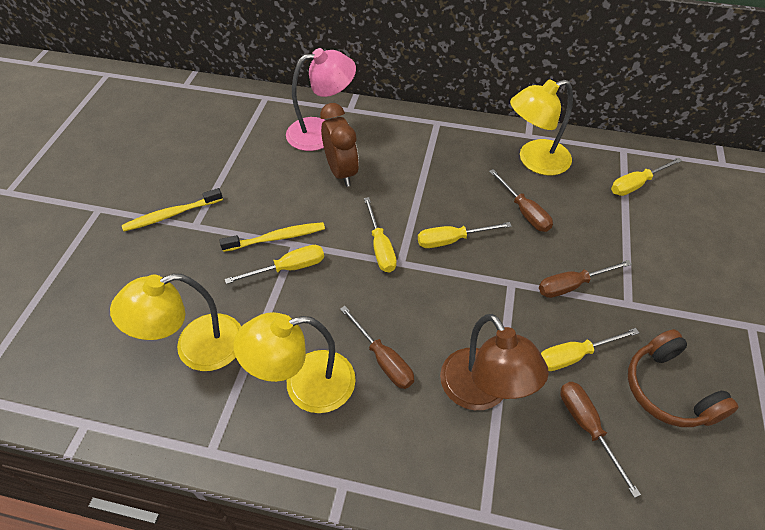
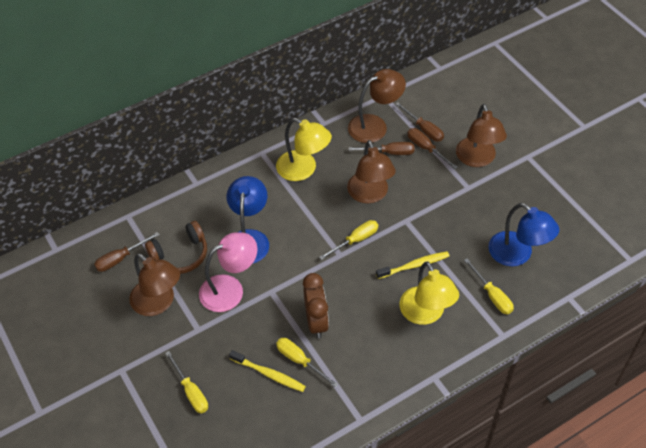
blue lamp: 0 -> 2
brown lamp: 1 -> 4
yellow lamp: 3 -> 2
yellow screwdriver: 5 -> 4

